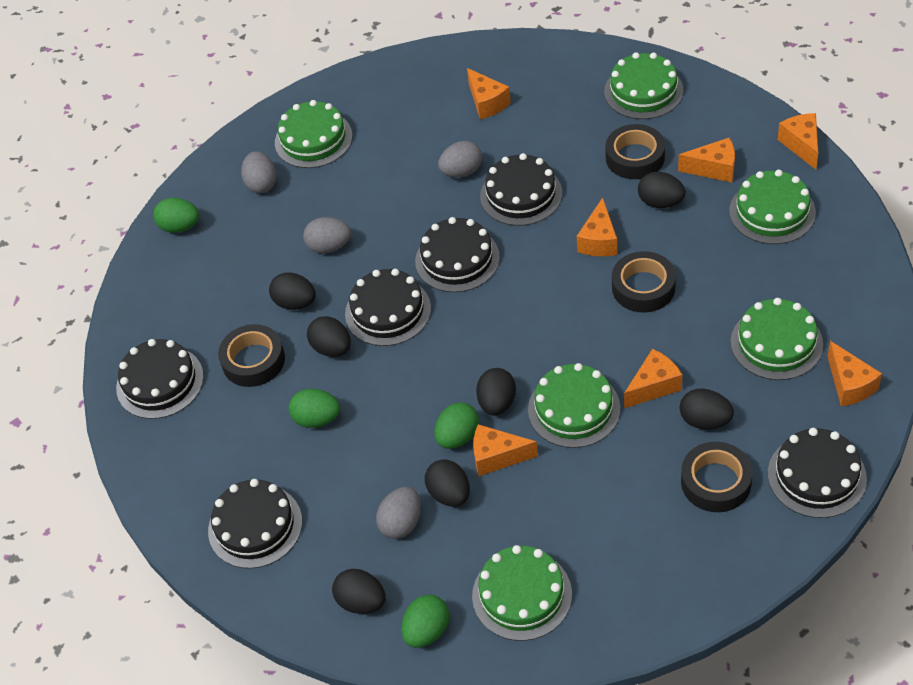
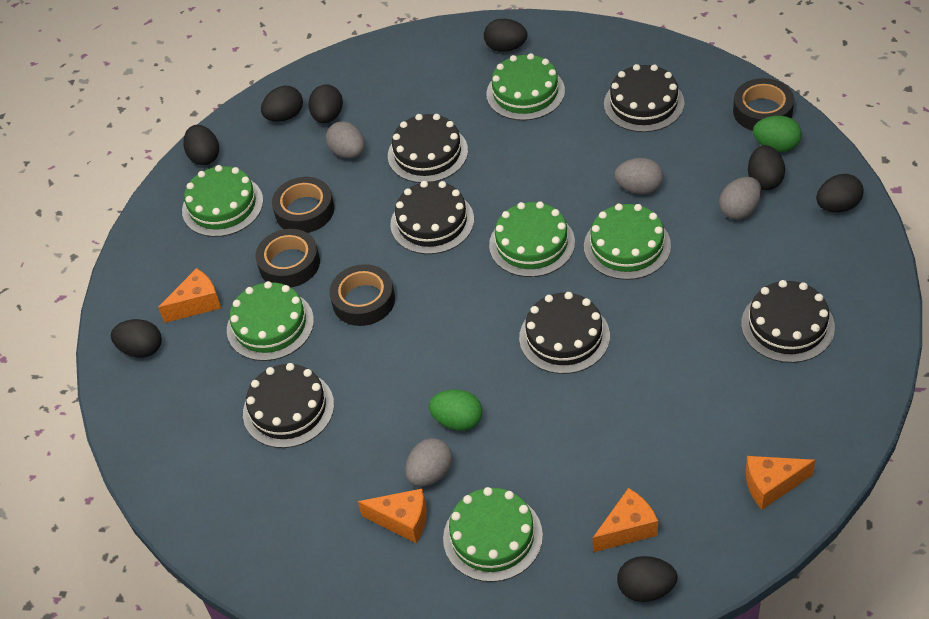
black egg: 7 -> 8
green egg: 4 -> 2
orange cheese: 7 -> 4

